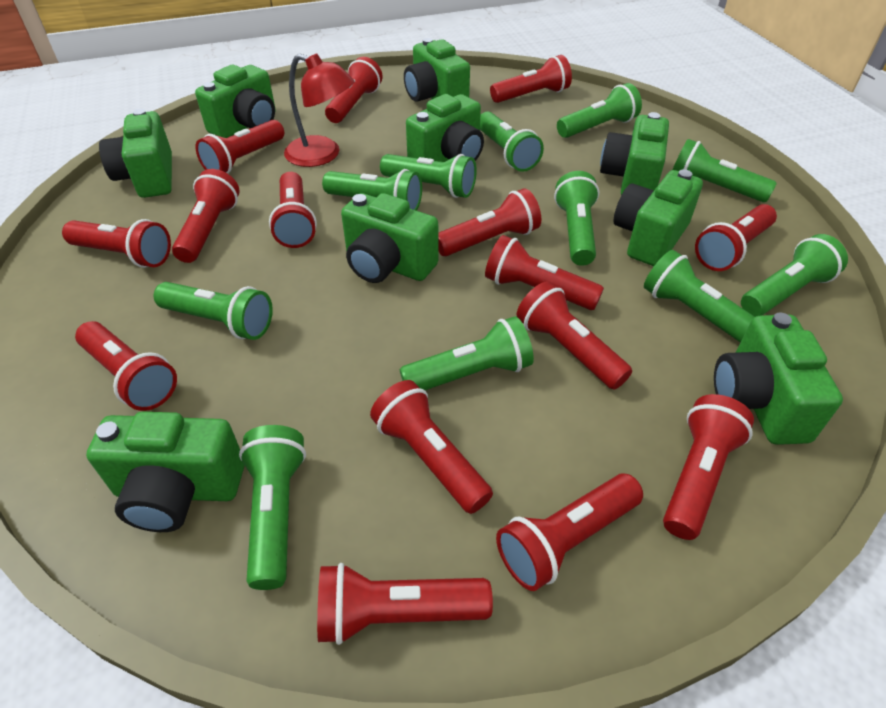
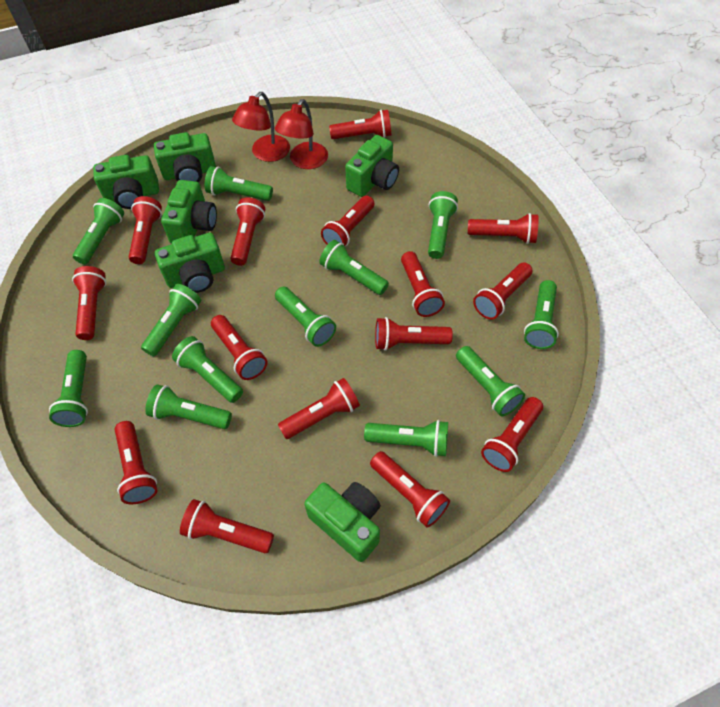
green camera: 9 -> 6
green flashlight: 11 -> 12
red lamp: 1 -> 2

